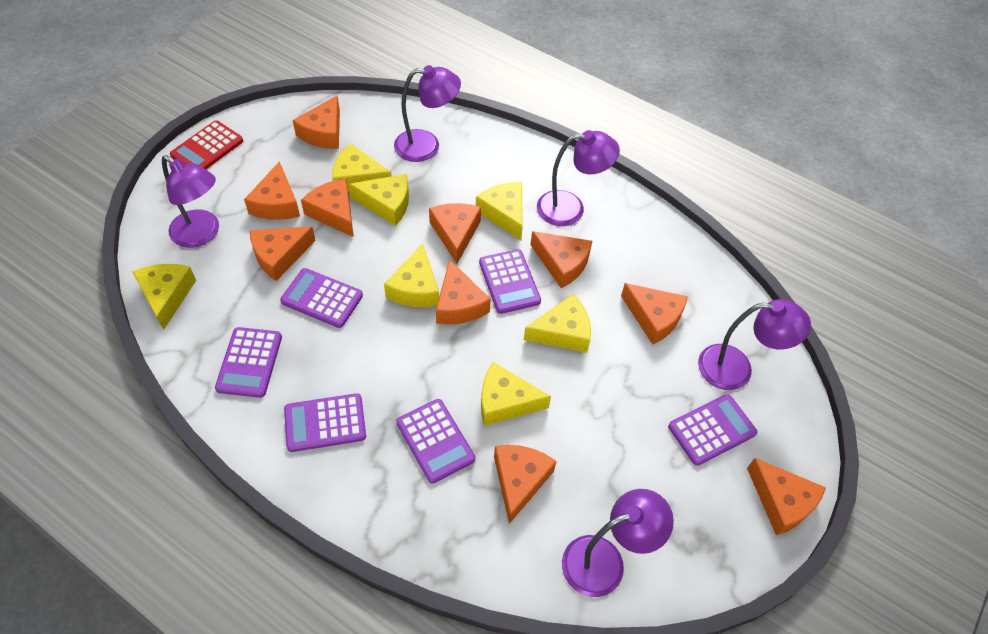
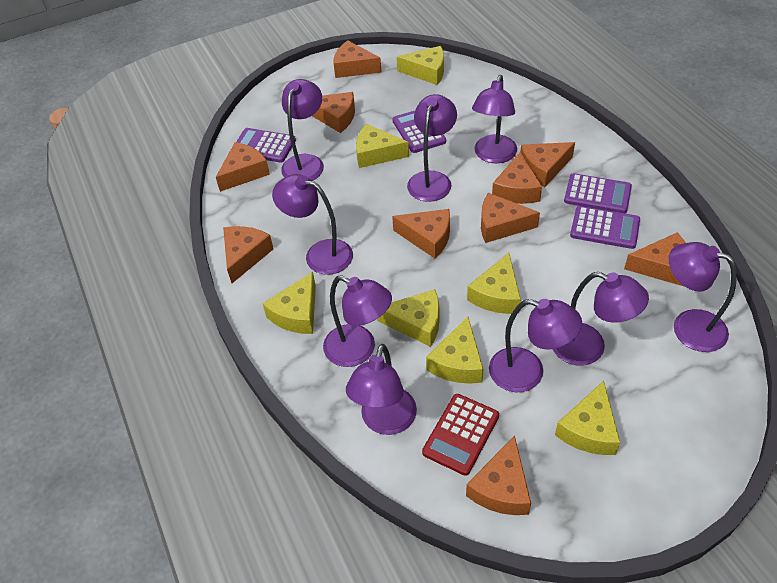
purple calculator: 6 -> 4
purple lamp: 5 -> 9

